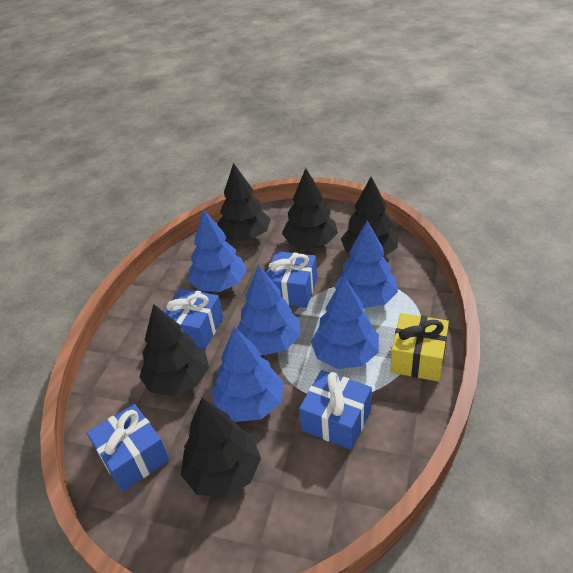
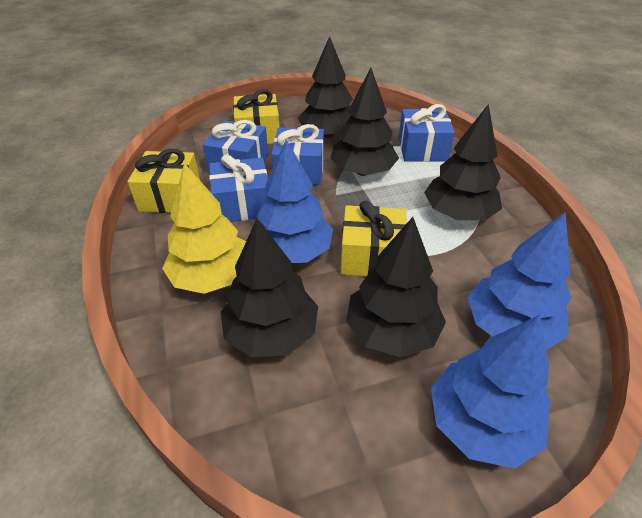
blue tree: 5 -> 3
yellow gift: 1 -> 3
yellow tree: 0 -> 1

